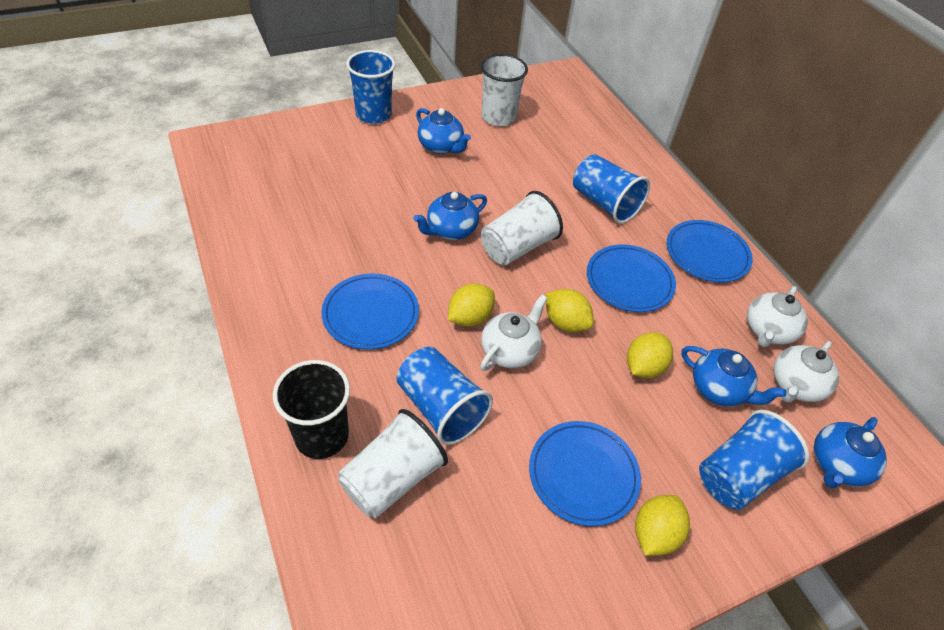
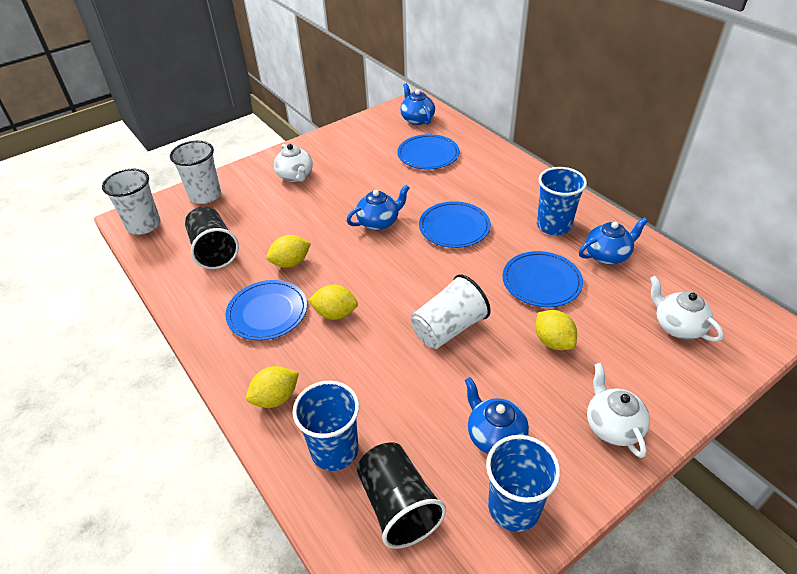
black cup: 1 -> 2
blue cup: 4 -> 3

